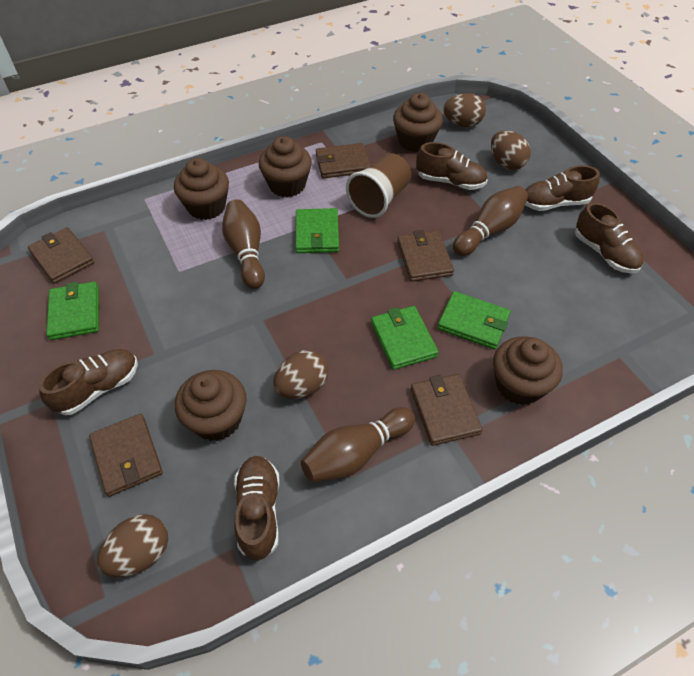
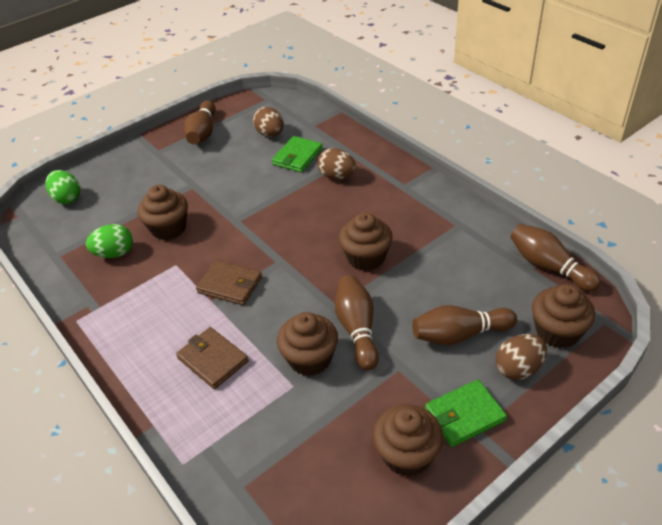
brown bowling pin: 3 -> 4
brown cup: 1 -> 0
brown egg: 4 -> 3
brown shoe: 5 -> 0
brown wallet: 5 -> 2
green egg: 0 -> 2
green wallet: 4 -> 2

